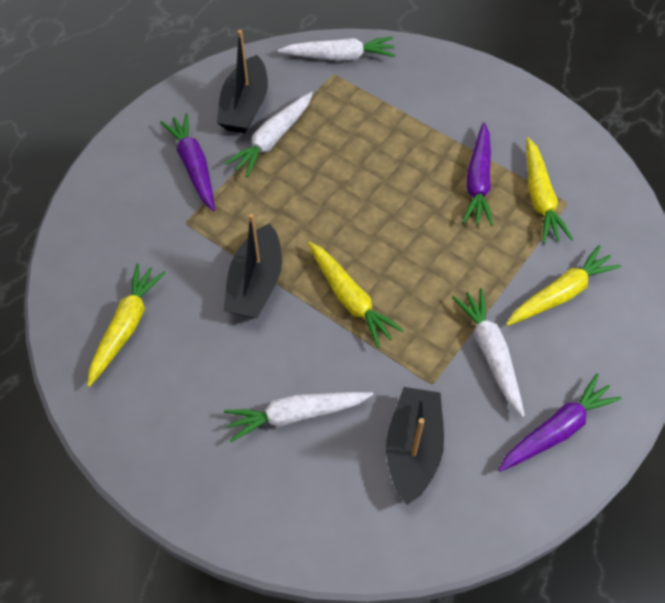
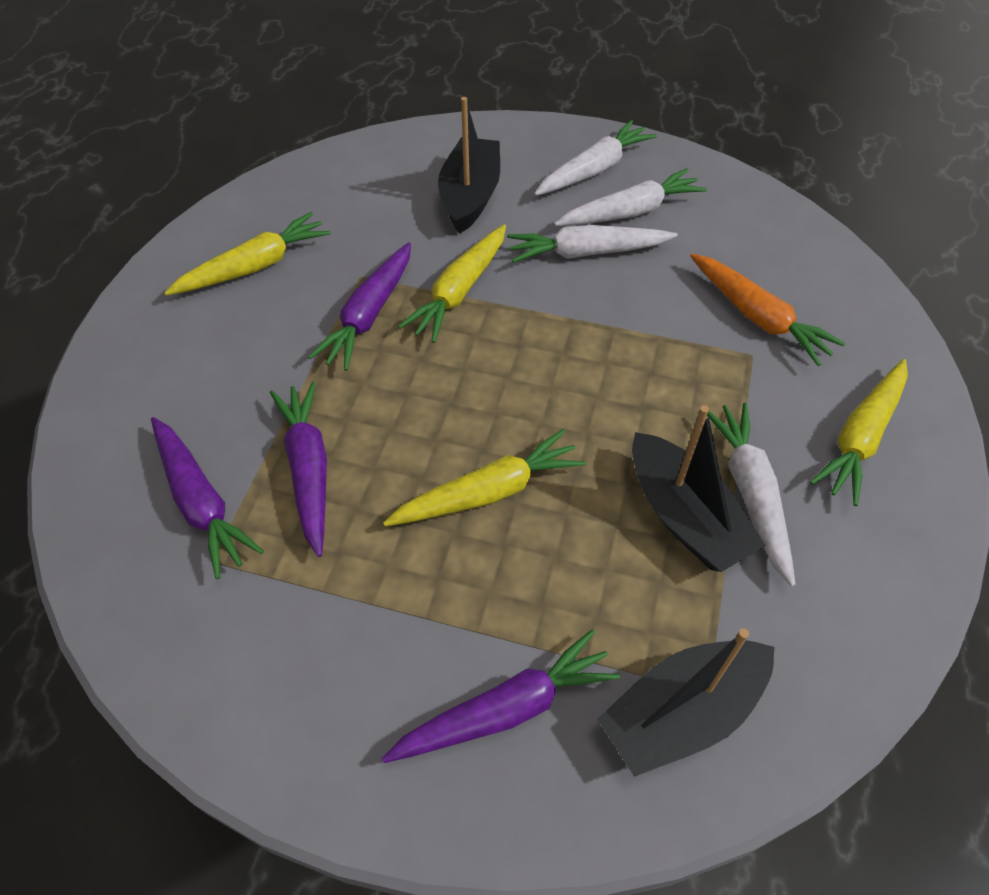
orange carrot: 0 -> 1
purple carrot: 3 -> 4

